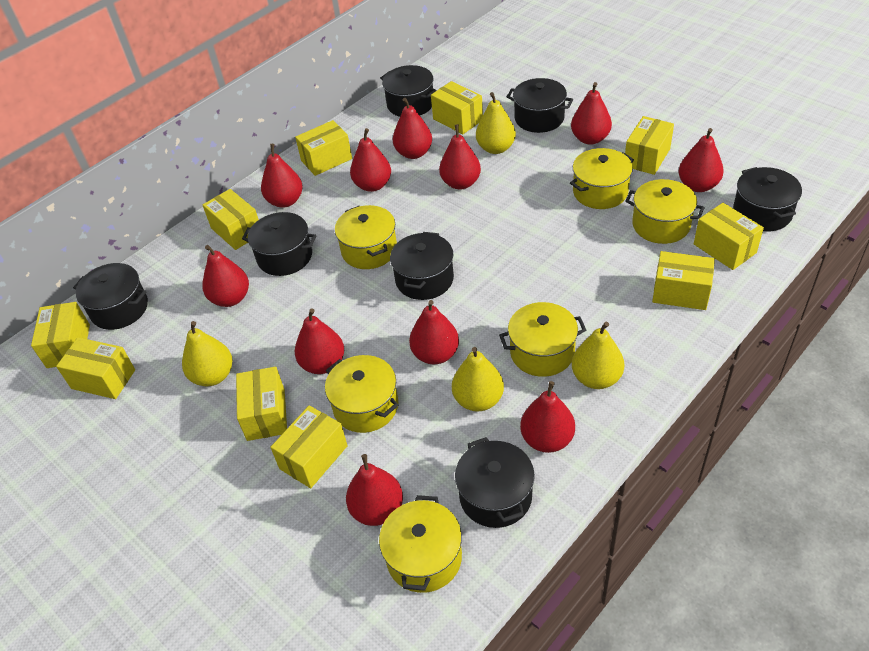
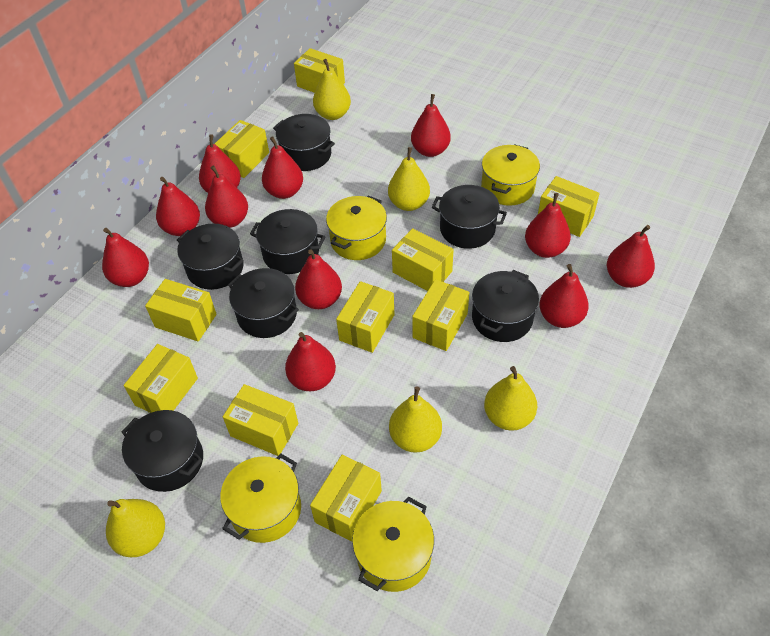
yellow pear: 4 -> 5
yellow pot: 6 -> 4

